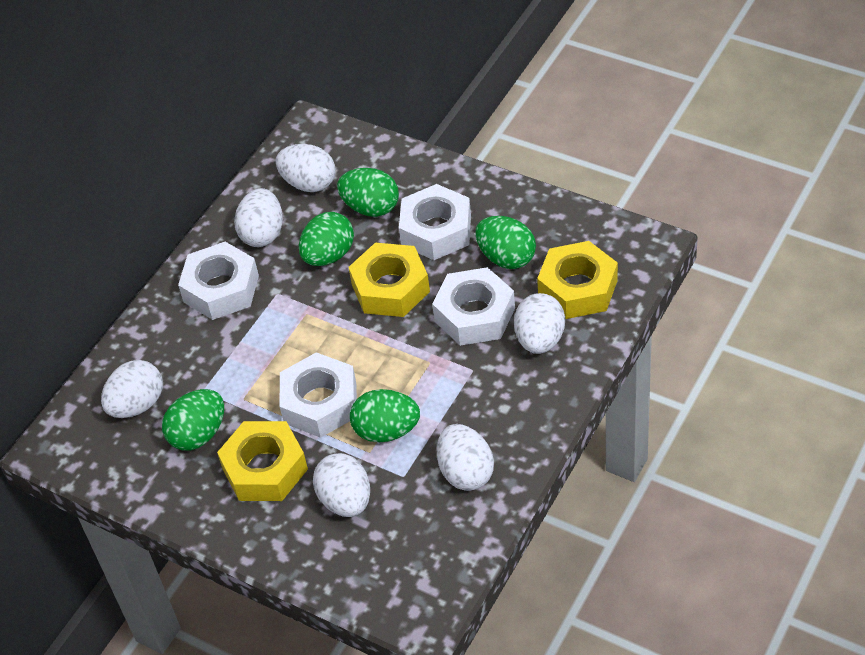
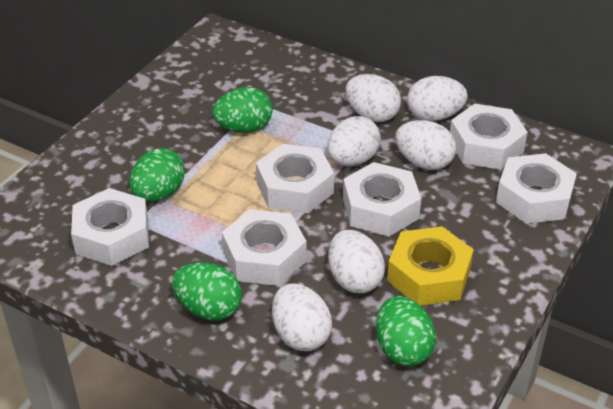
green egg: 5 -> 4
white nut: 4 -> 6
yellow nut: 3 -> 1

